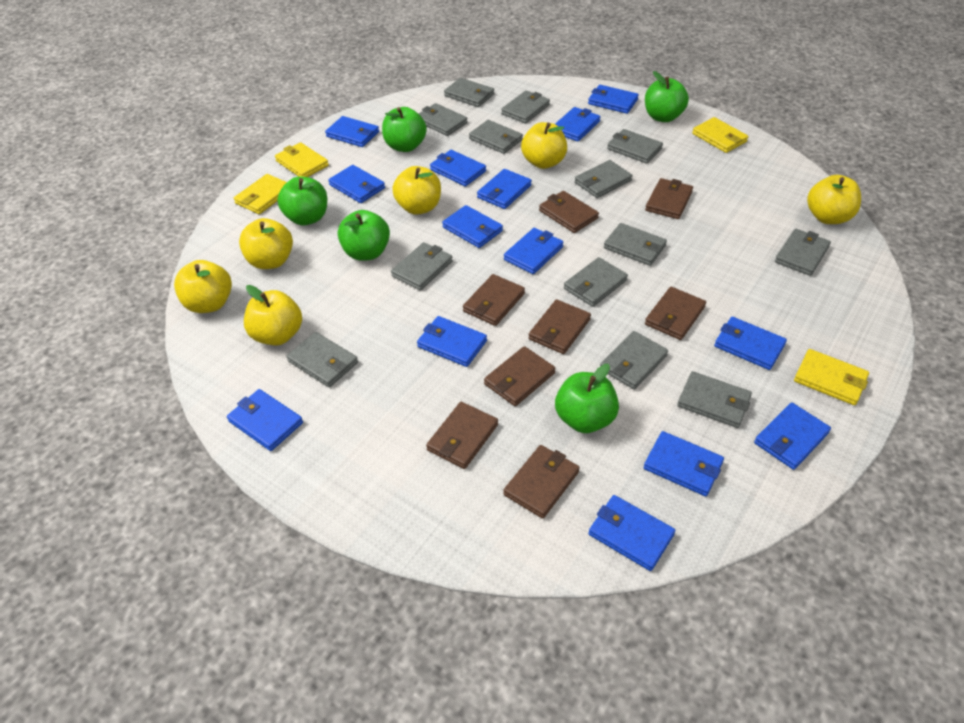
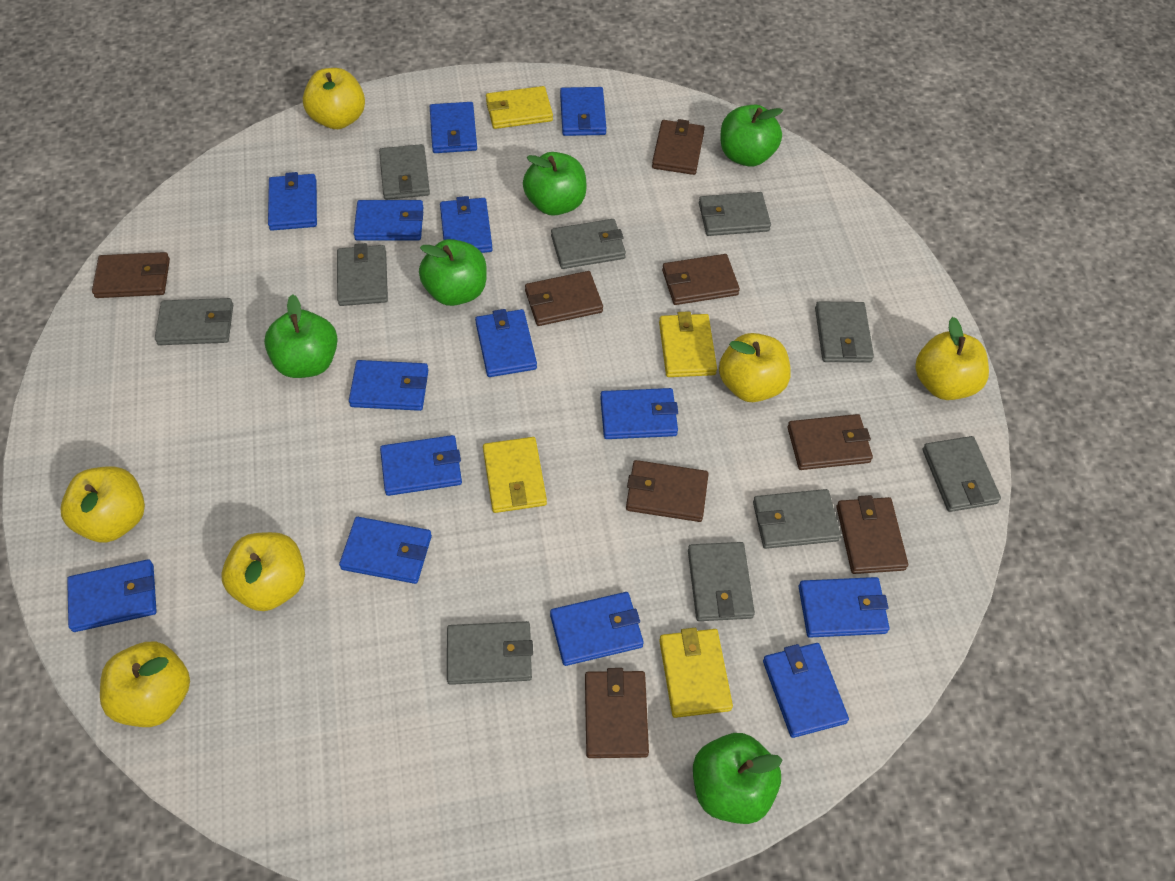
grey wallet: 13 -> 10

